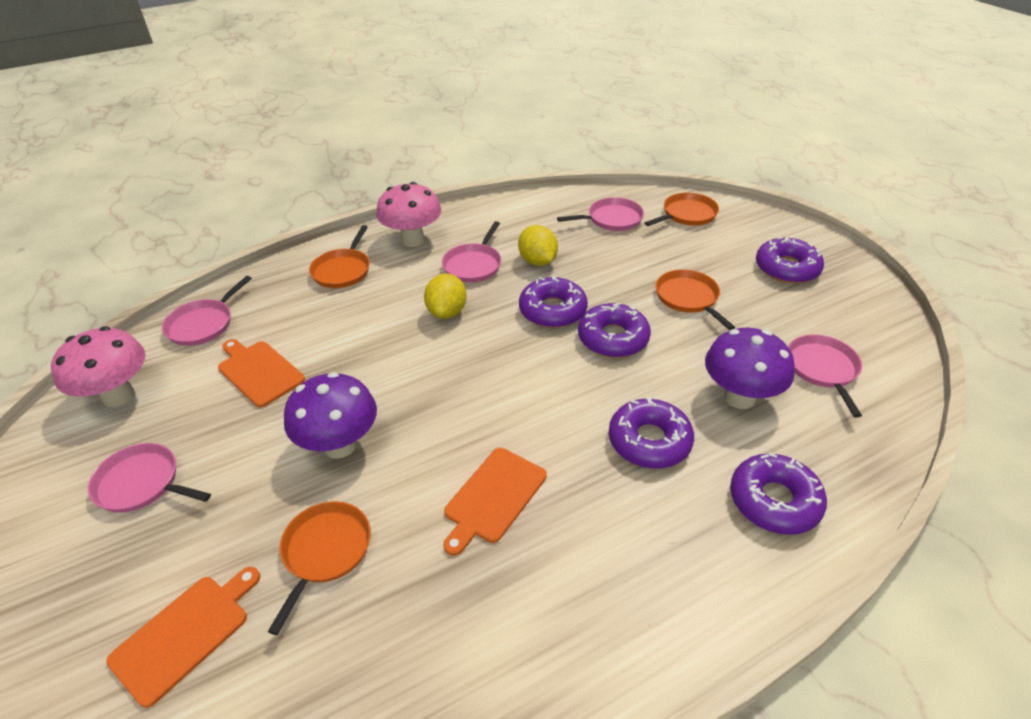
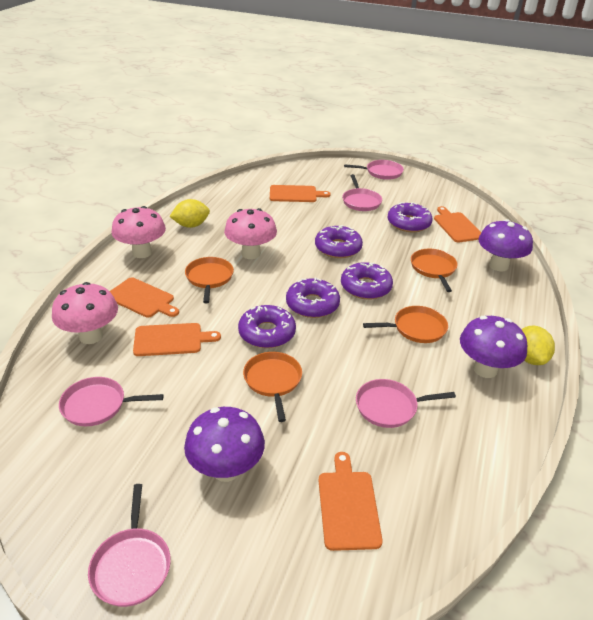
orange cutting board: 3 -> 5
pink mushroom: 2 -> 3
purple mushroom: 2 -> 3

